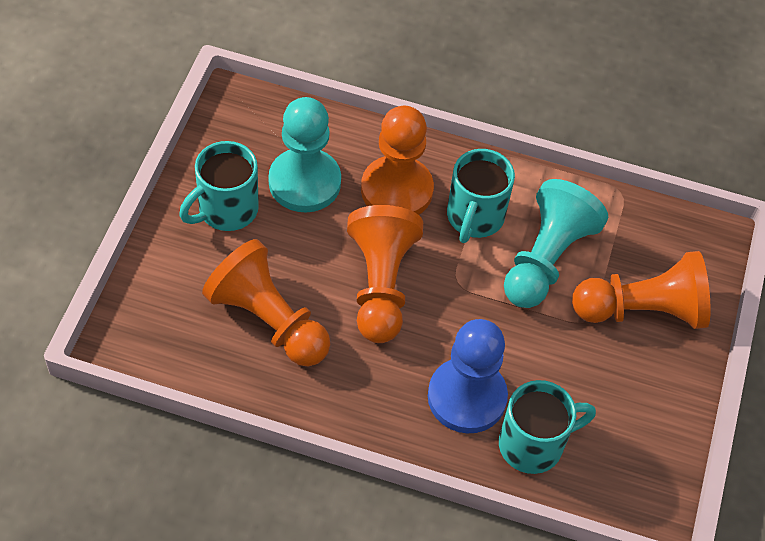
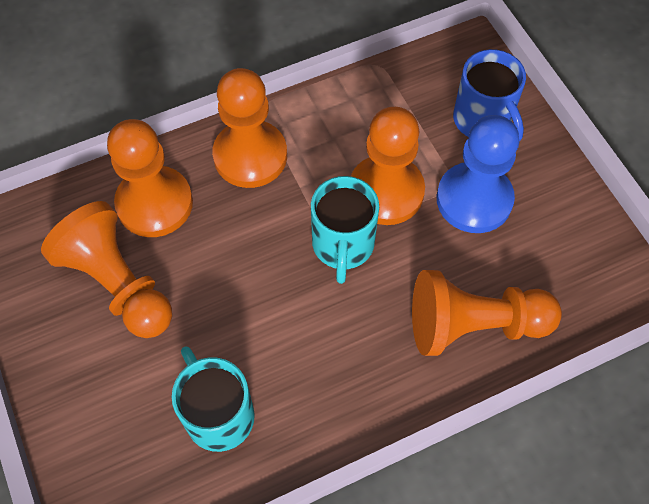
blue mug: 0 -> 1
orange pawn: 4 -> 5
turquoise mug: 3 -> 2
turquoise pawn: 2 -> 0

